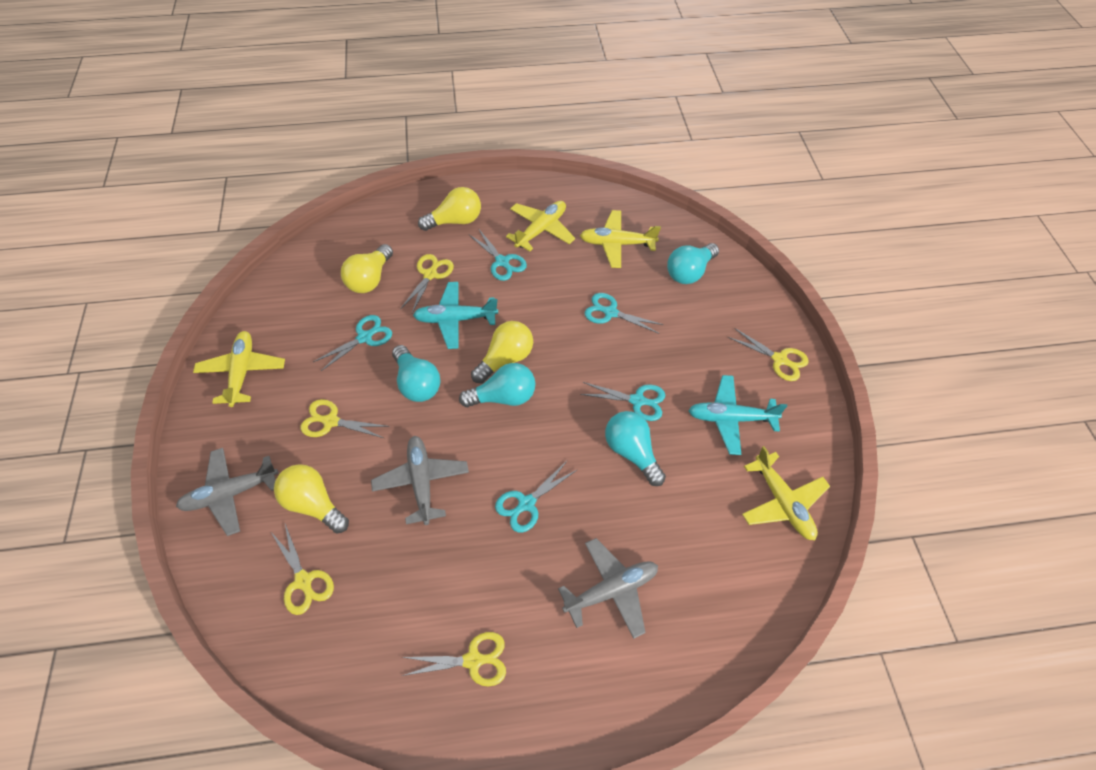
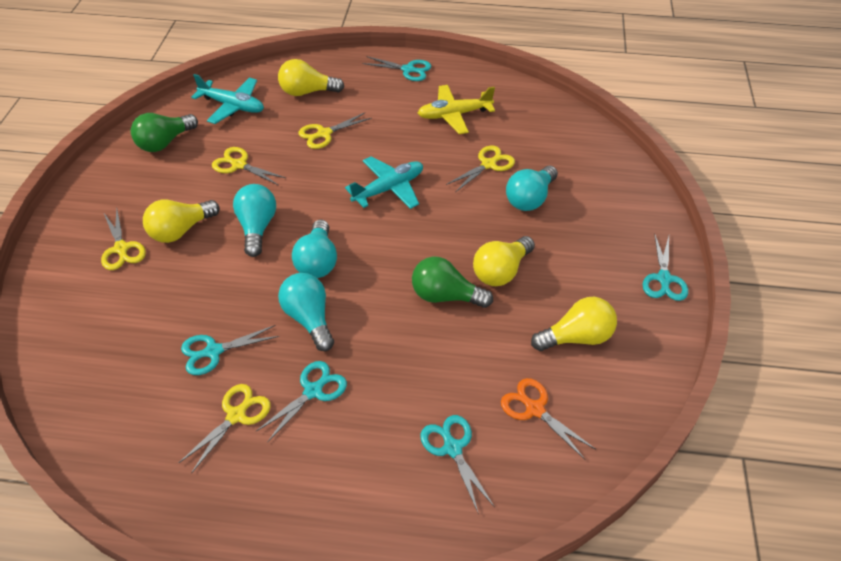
green light bulb: 0 -> 2
grey plane: 3 -> 0
orange scissors: 0 -> 1
yellow plane: 4 -> 1

